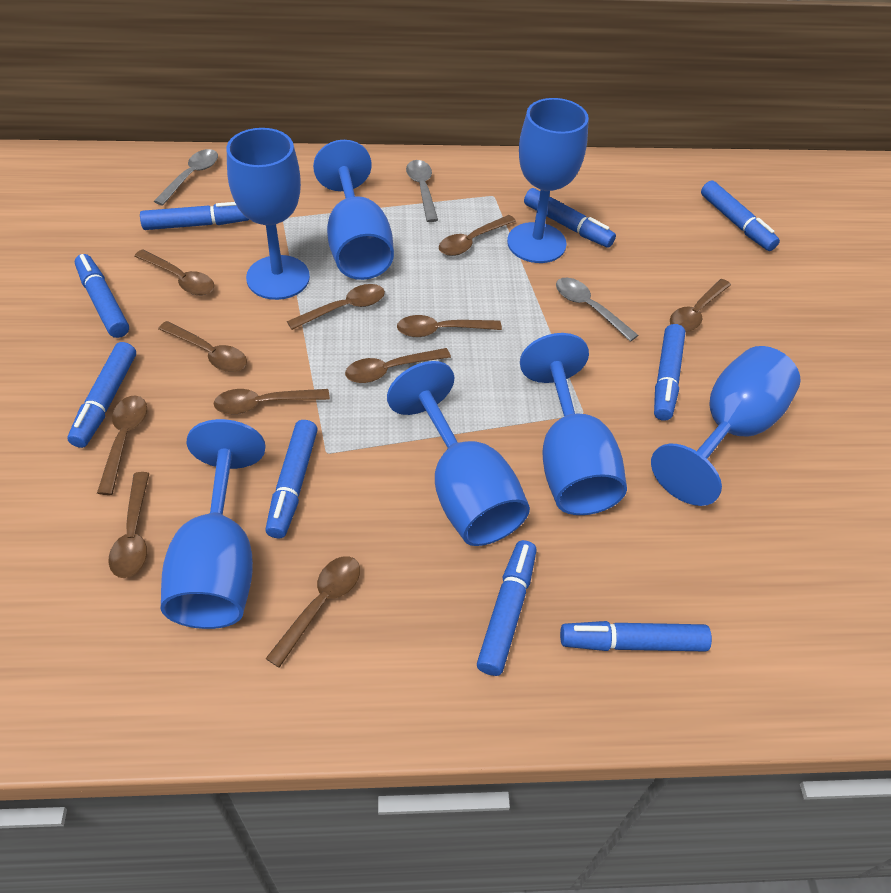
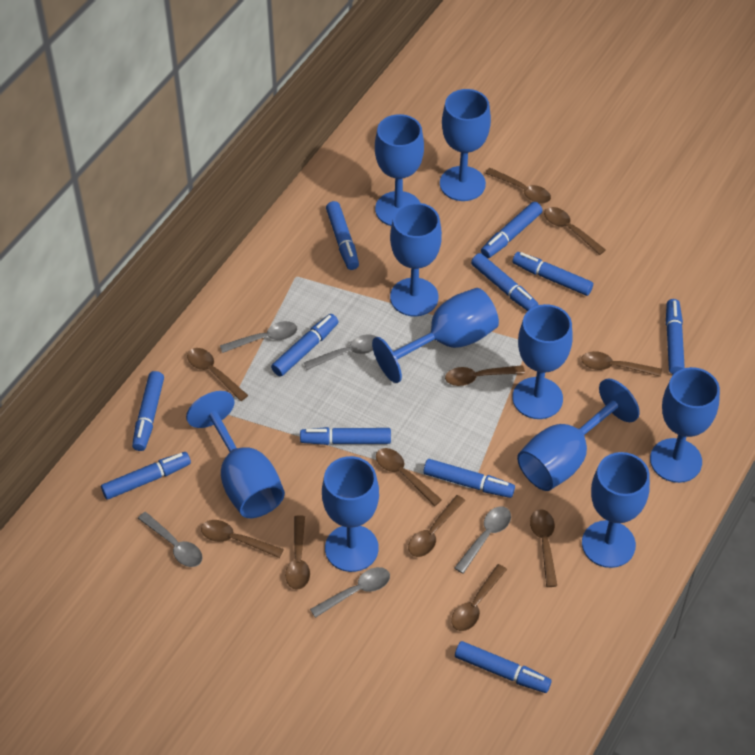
blue goblet: 7 -> 10
blue marker: 9 -> 11
grey spoon: 3 -> 5

